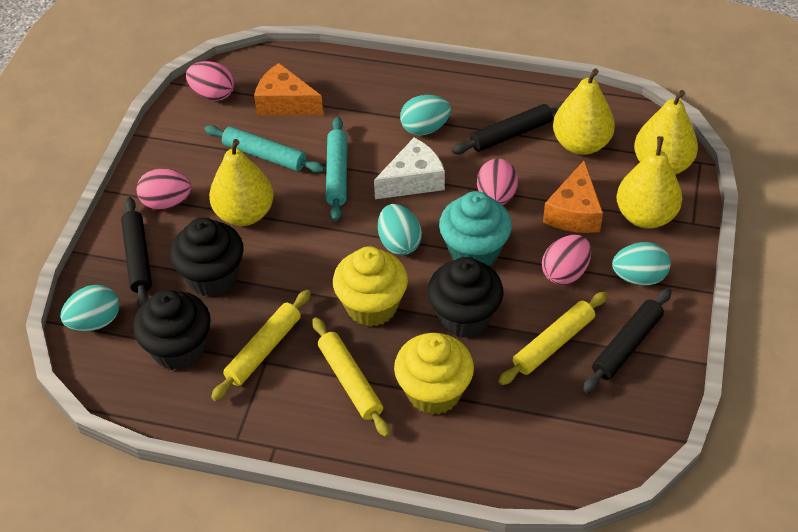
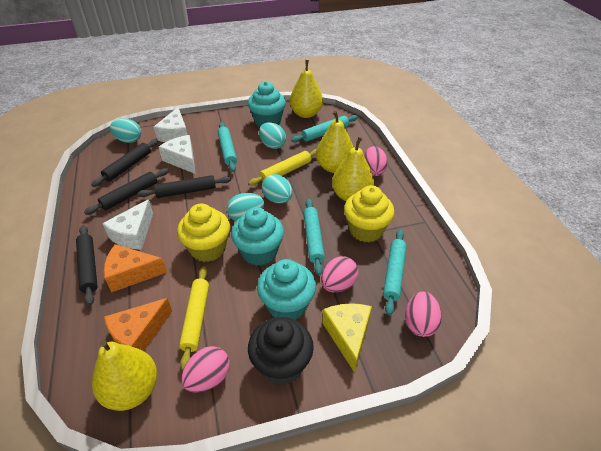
black cupcake: 3 -> 1
black rolling pin: 3 -> 4
turquoise cupcake: 1 -> 3
turquoise rolling pin: 2 -> 4
white cheese: 1 -> 3
yellow cheese: 0 -> 1
yellow rolling pin: 3 -> 2

